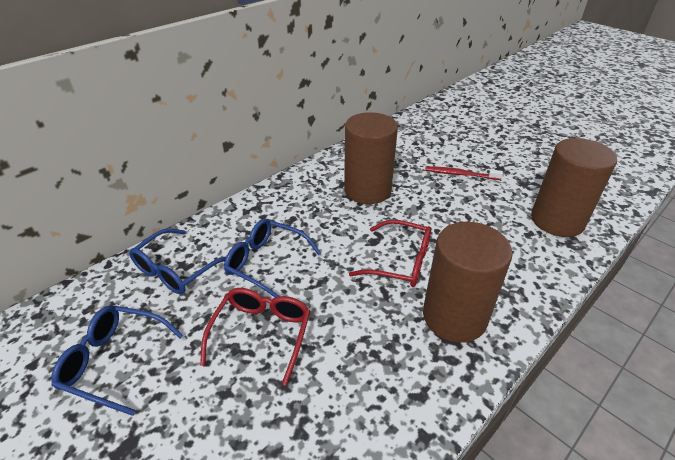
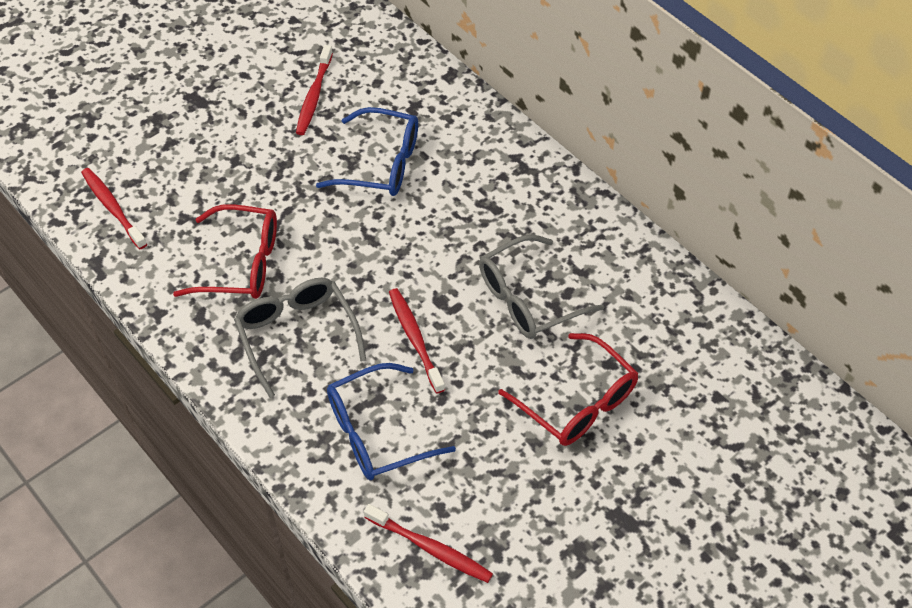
blue glasses: 3 -> 2
brown cylinder: 3 -> 0
grey glasses: 0 -> 2
red toothbrush: 1 -> 4

